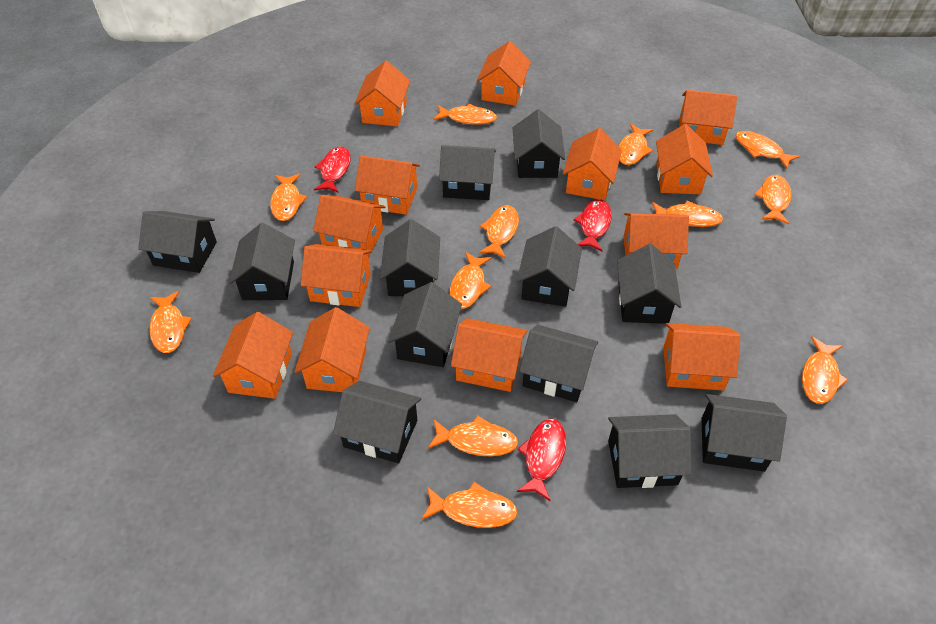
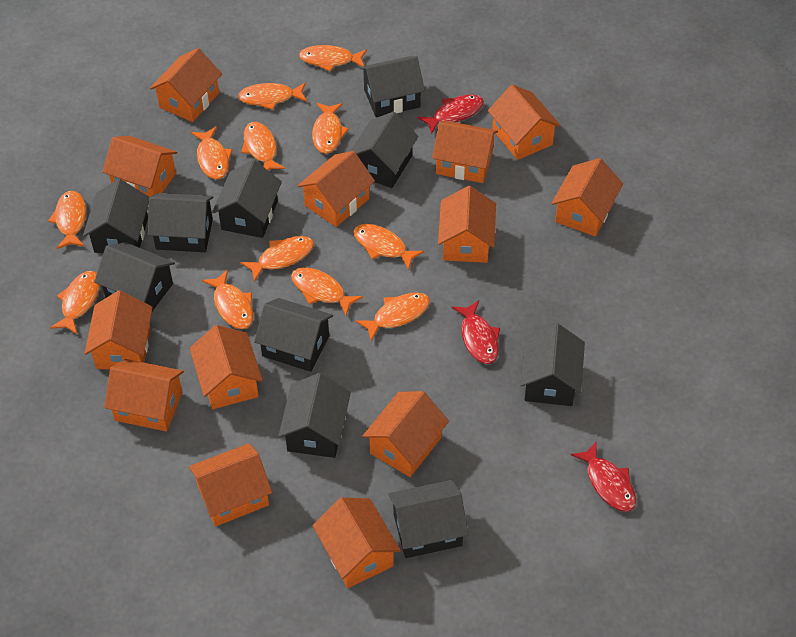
black house: 12 -> 10

